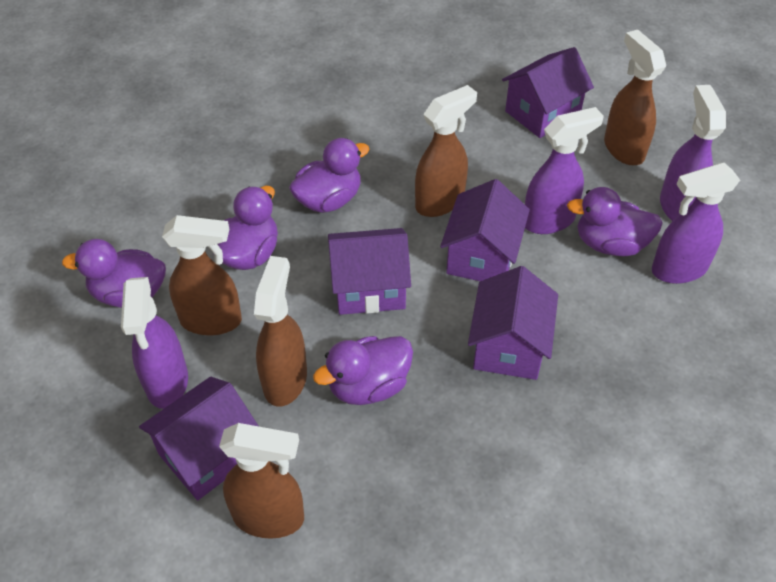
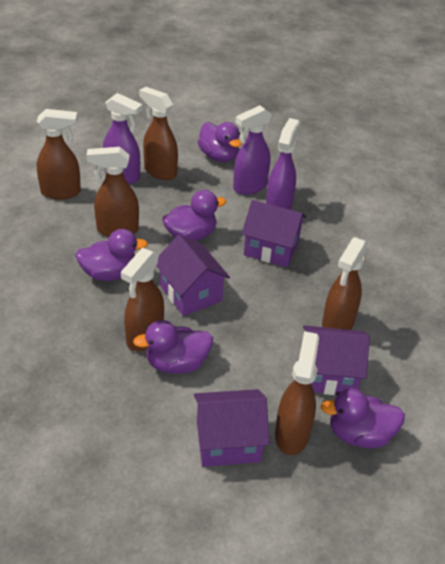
brown spray bottle: 5 -> 6
purple house: 5 -> 4
purple spray bottle: 4 -> 3

